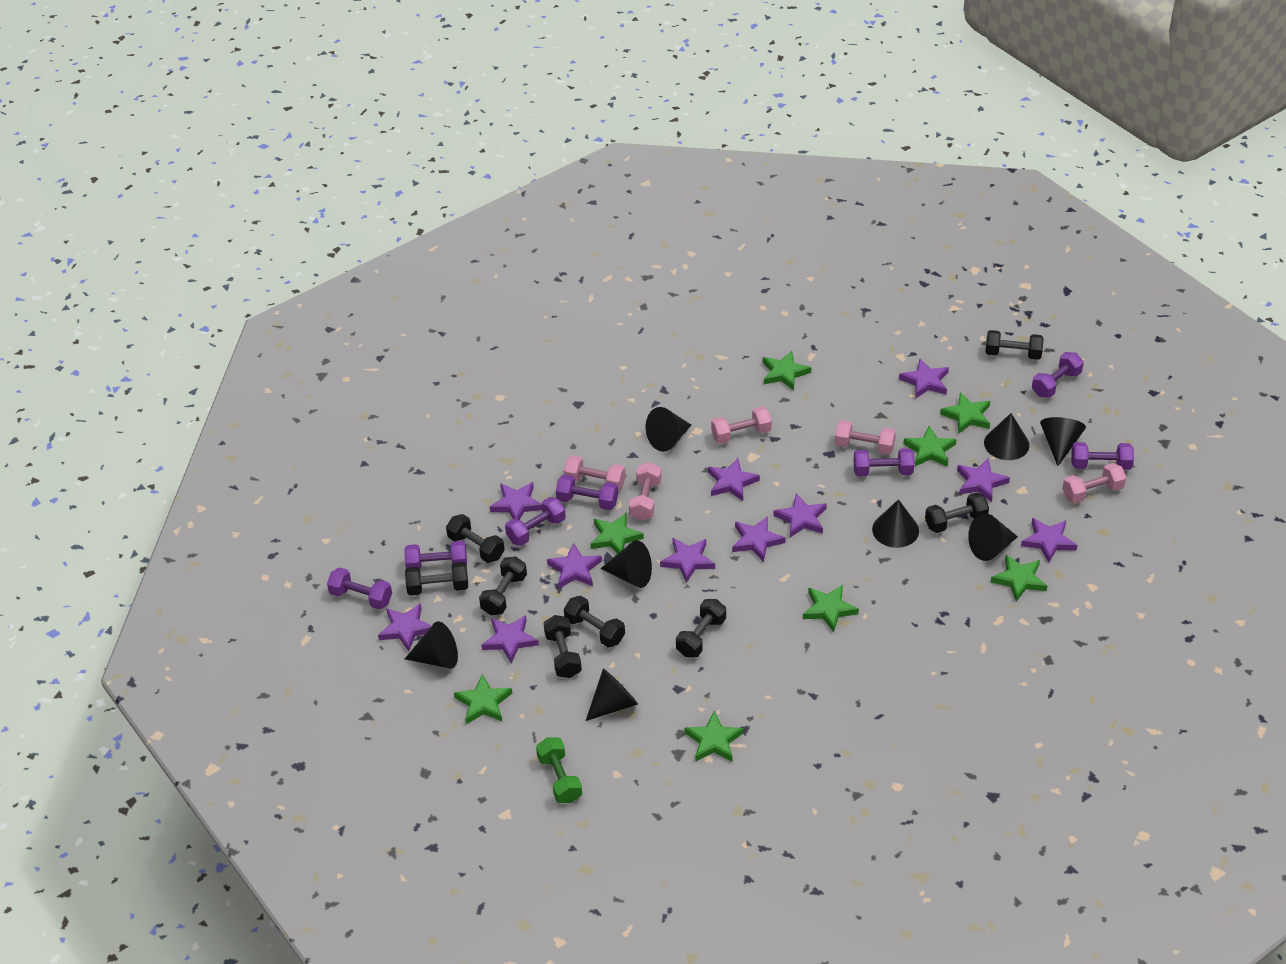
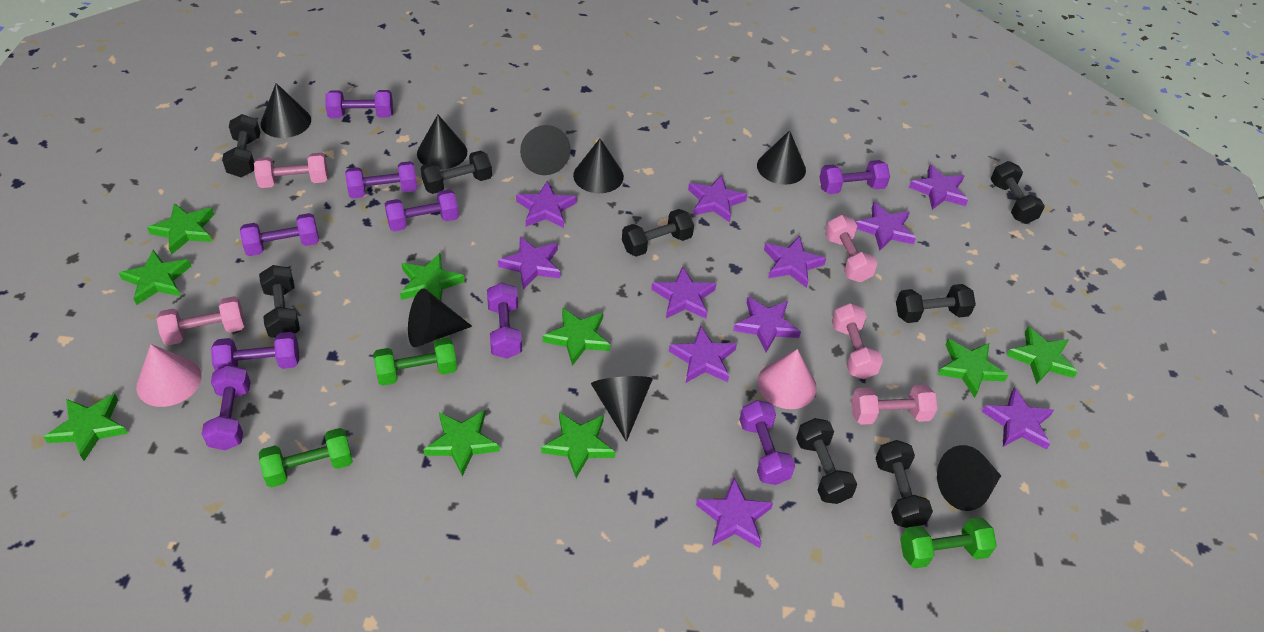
green dumbbell: 1 -> 3
green star: 8 -> 9
pink cone: 0 -> 2
purple dumbbell: 7 -> 9

